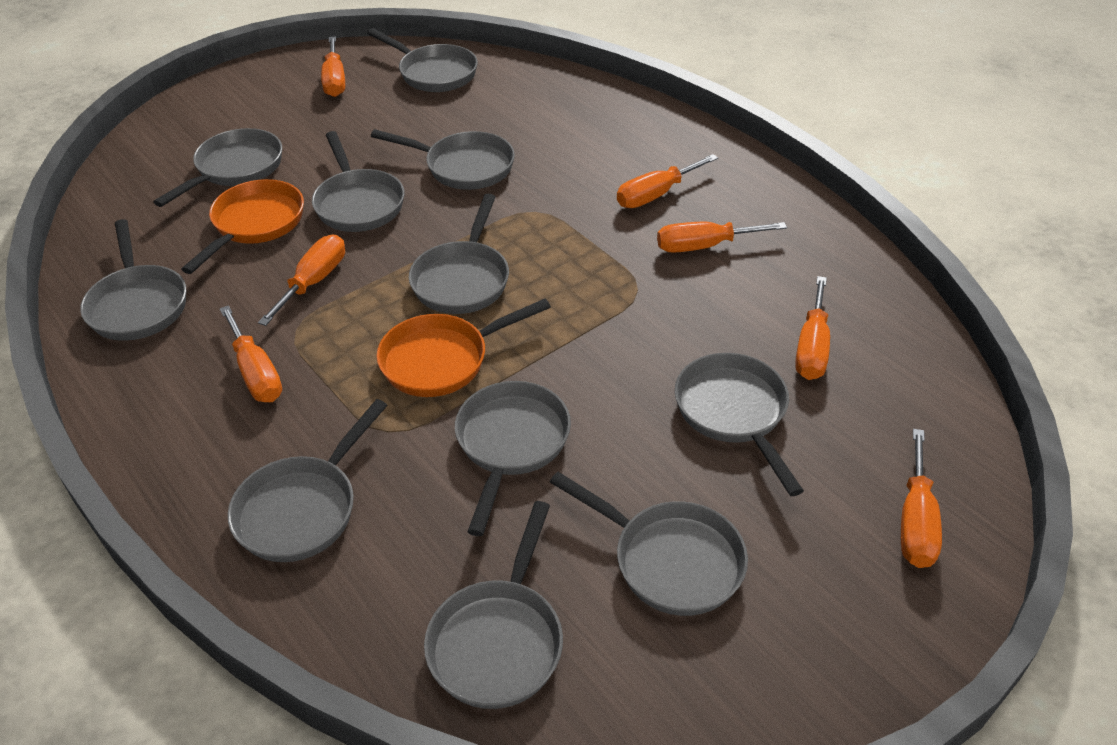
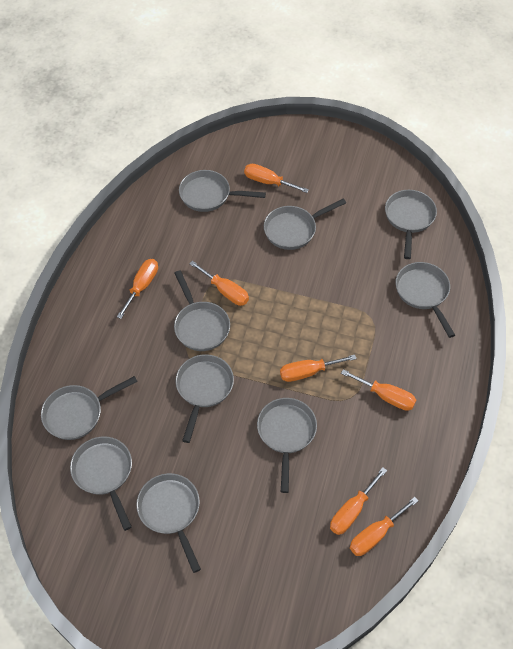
grey pan: 11 -> 10
orange pan: 2 -> 0

